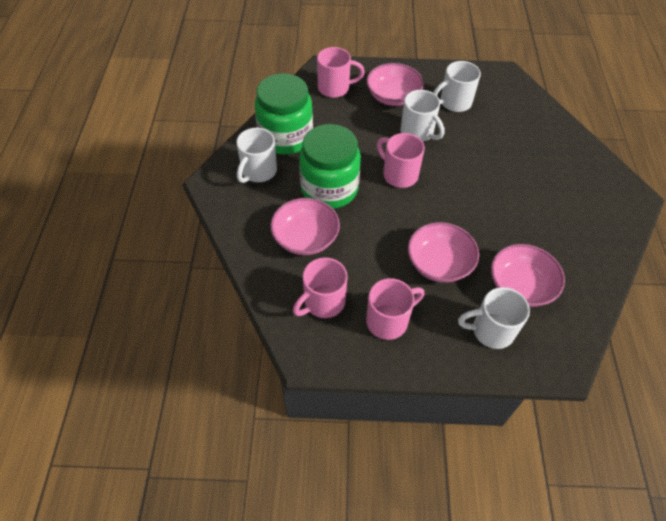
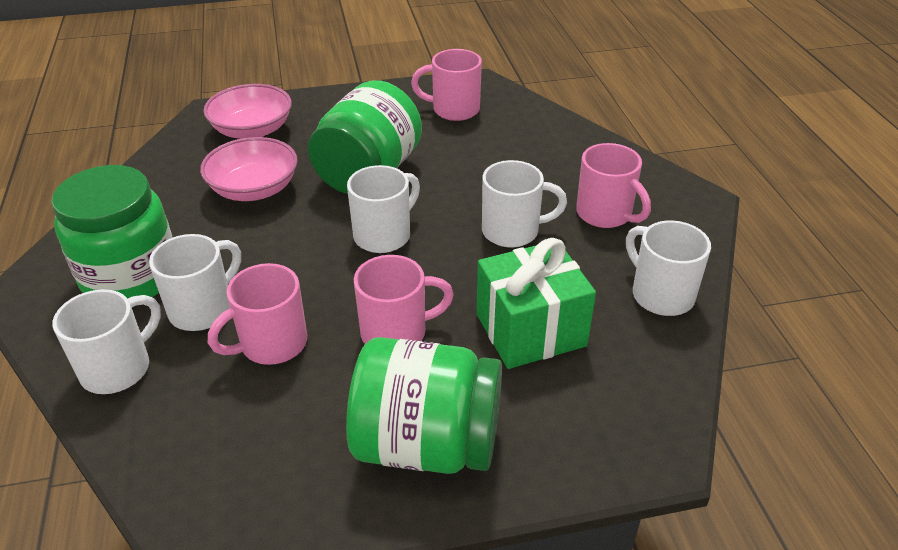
green gift: 0 -> 1
green jar: 2 -> 3
pink bowl: 4 -> 2
white mug: 4 -> 5

